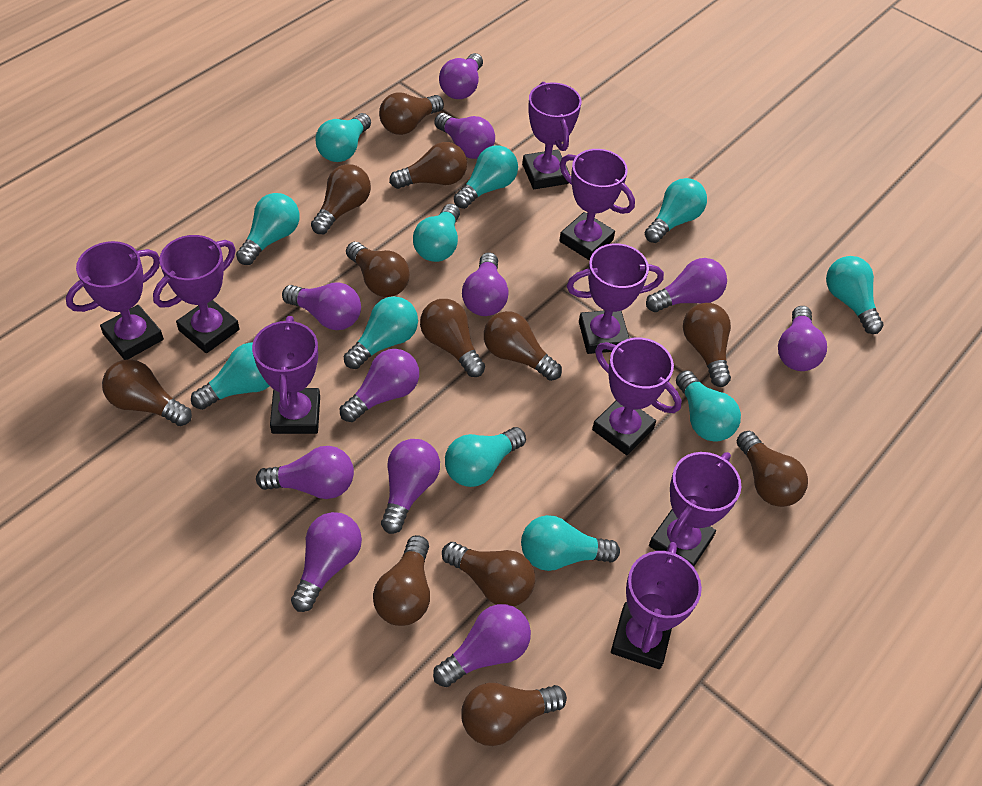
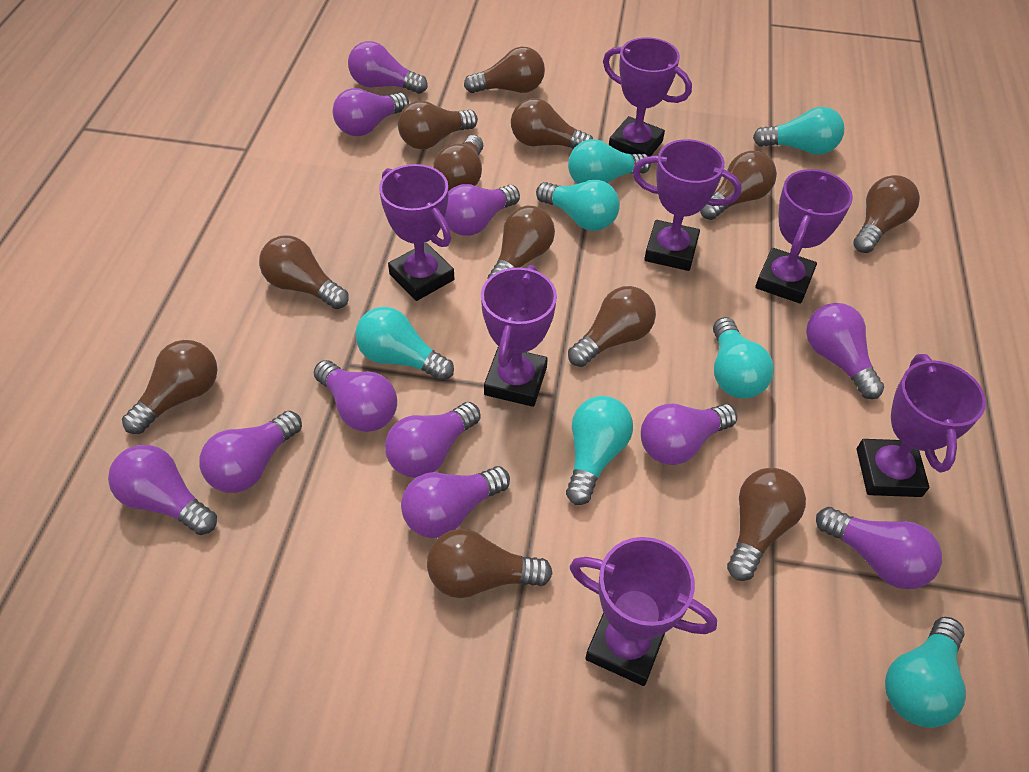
purple trophy: 9 -> 7
turquoise light bulb: 11 -> 7

